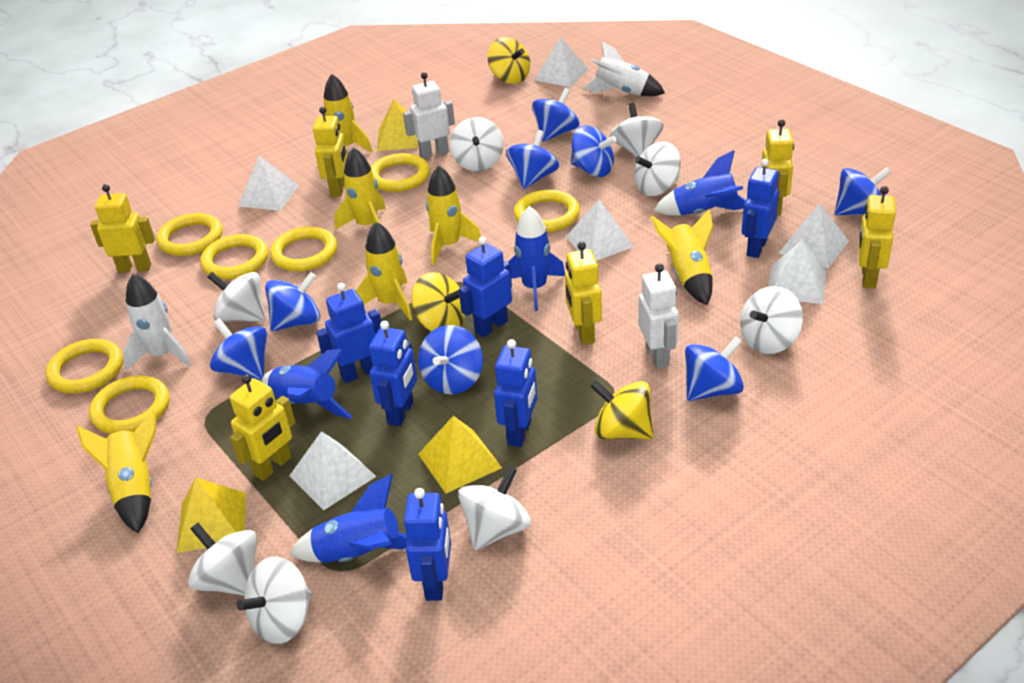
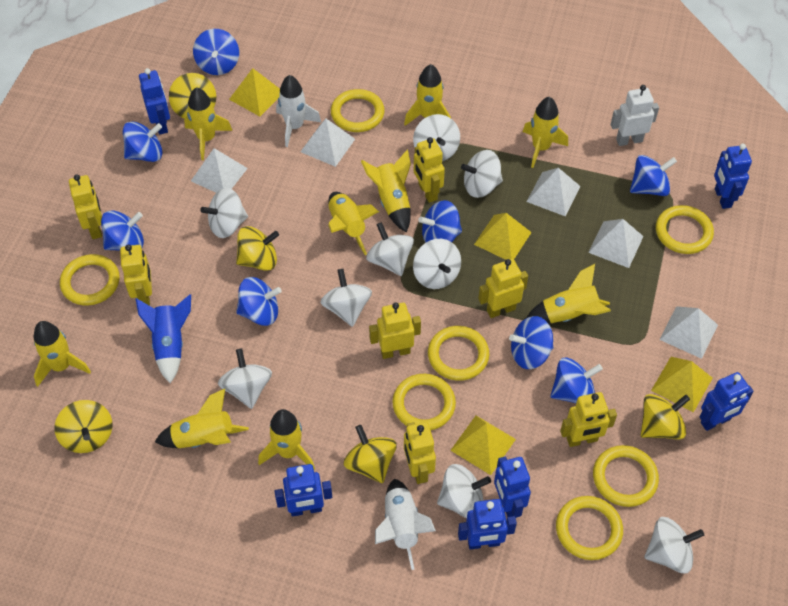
blue rocket: 4 -> 1
white pyramid: 6 -> 5
white robot: 2 -> 1
white spinning top: 8 -> 9
yellow pyramid: 3 -> 4
yellow robot: 6 -> 7
yellow rocket: 6 -> 9
yellow spinning top: 3 -> 5

